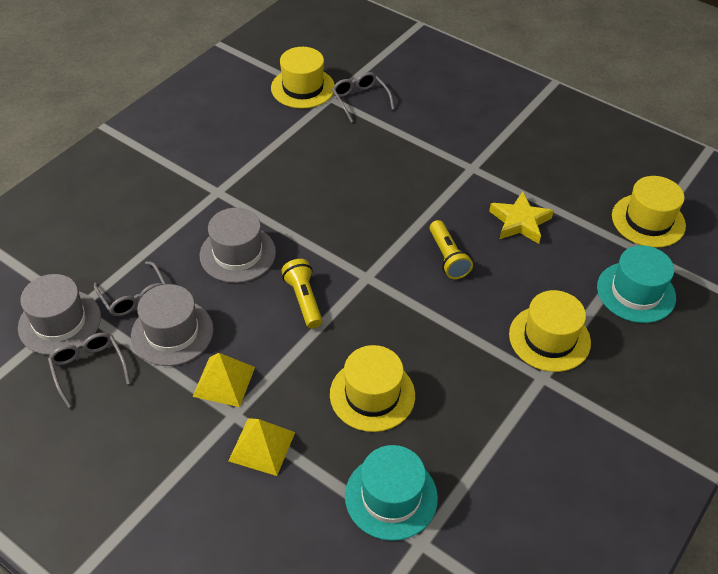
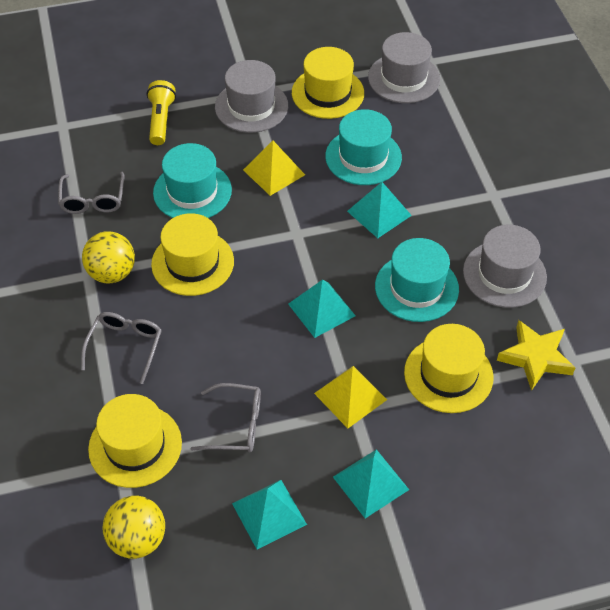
turquoise hat: 2 -> 3
turquoise pyramid: 0 -> 4
yellow ball: 0 -> 2
yellow flashlight: 2 -> 1

